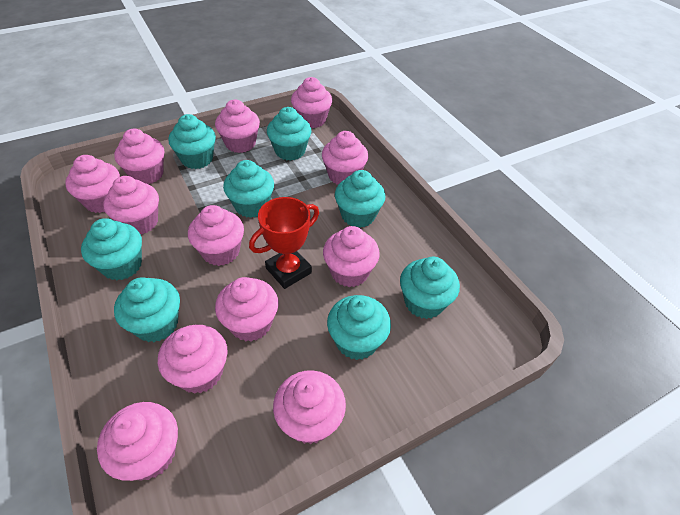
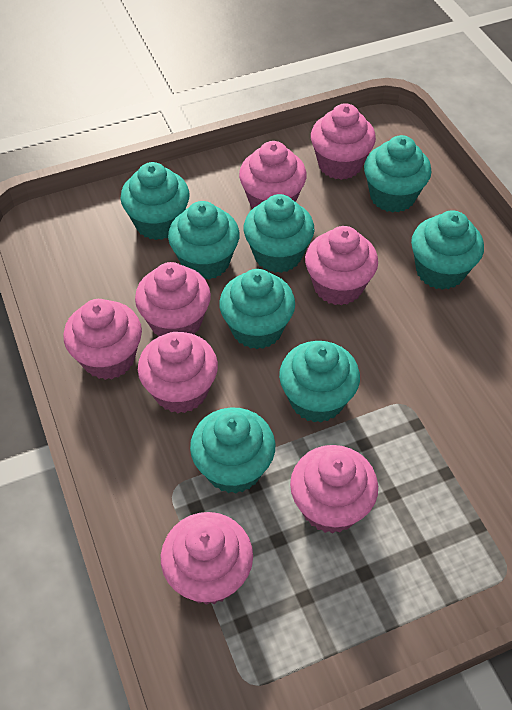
pink cupcake: 12 -> 8
red trophy: 1 -> 0

